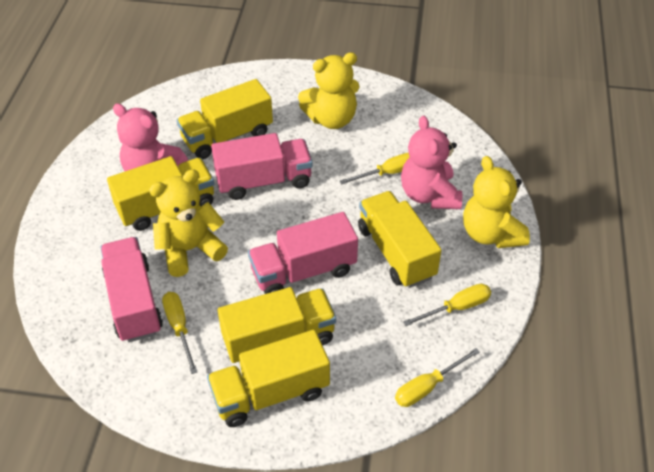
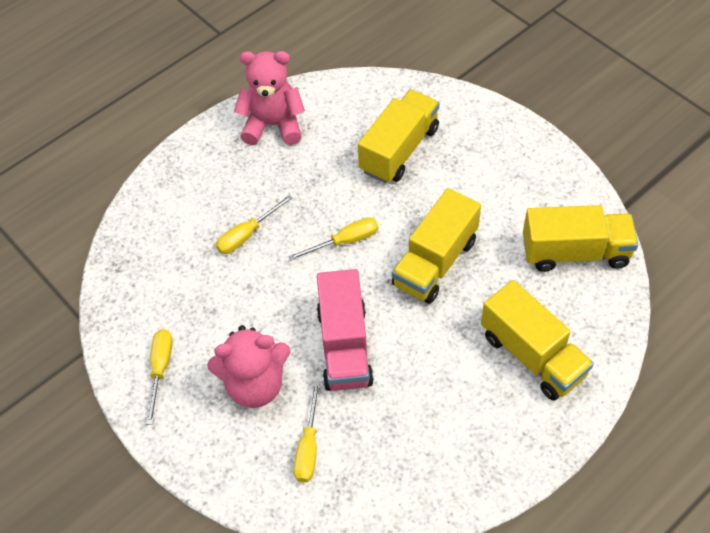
pink truck: 3 -> 1
yellow teddy bear: 3 -> 0
yellow truck: 5 -> 4

